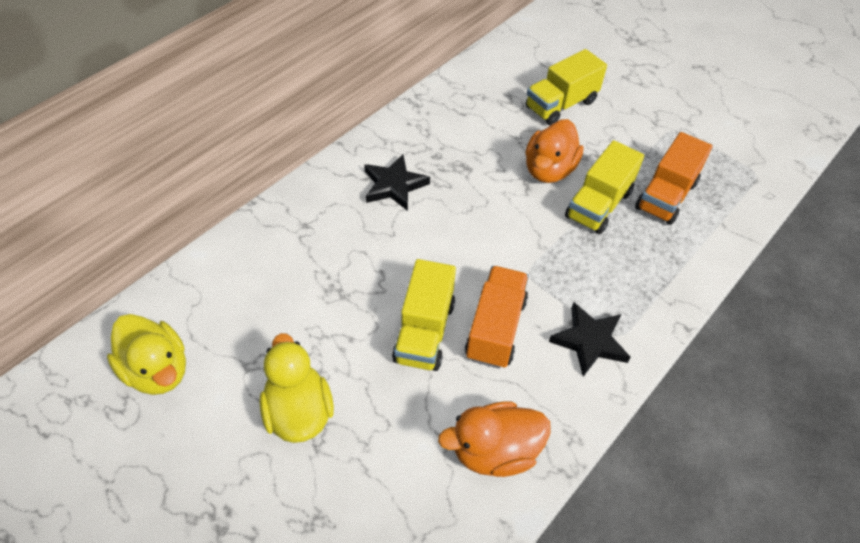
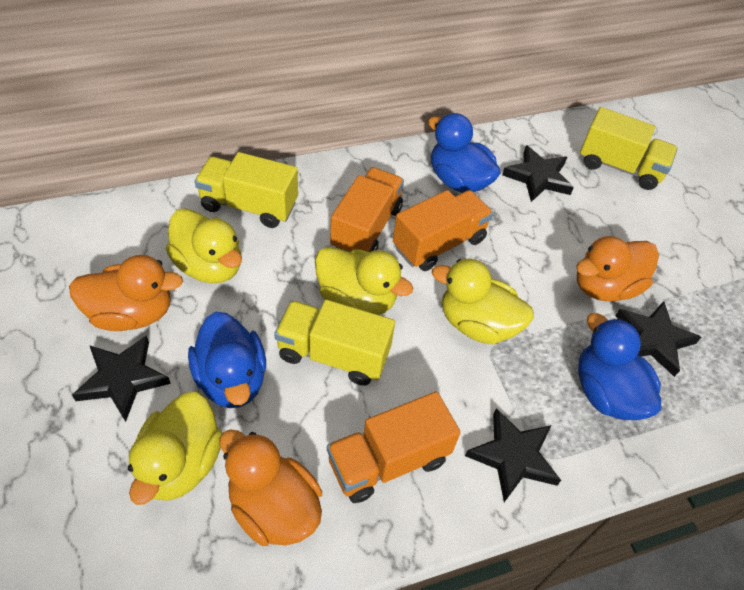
black star: 2 -> 4
blue duck: 0 -> 3
orange duck: 2 -> 3
orange truck: 2 -> 3
yellow duck: 2 -> 4

